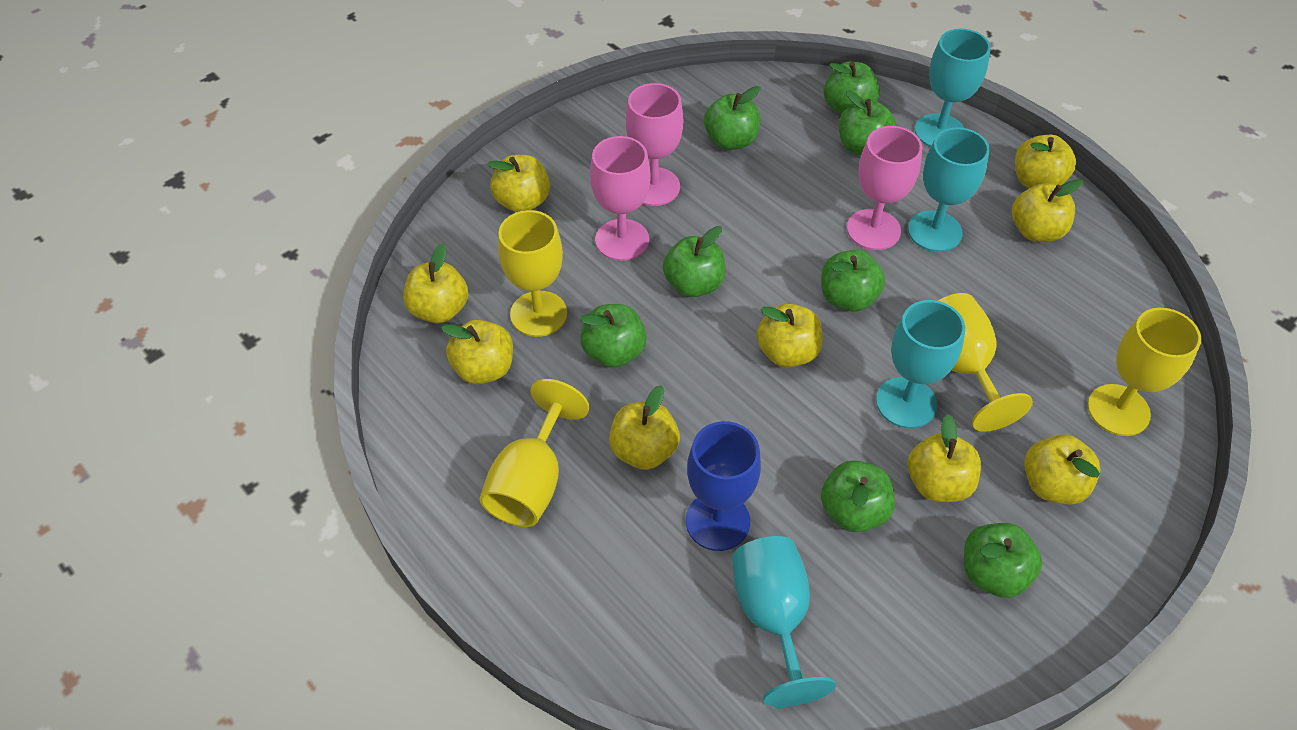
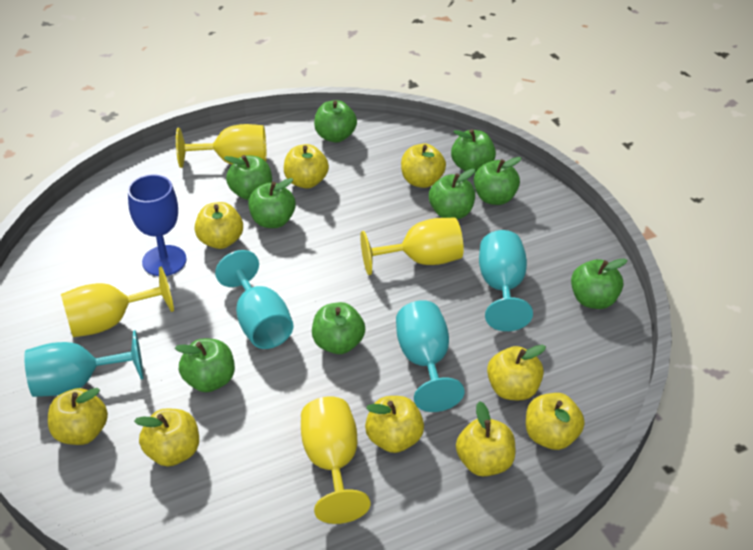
green apple: 8 -> 9
pink goblet: 3 -> 0

